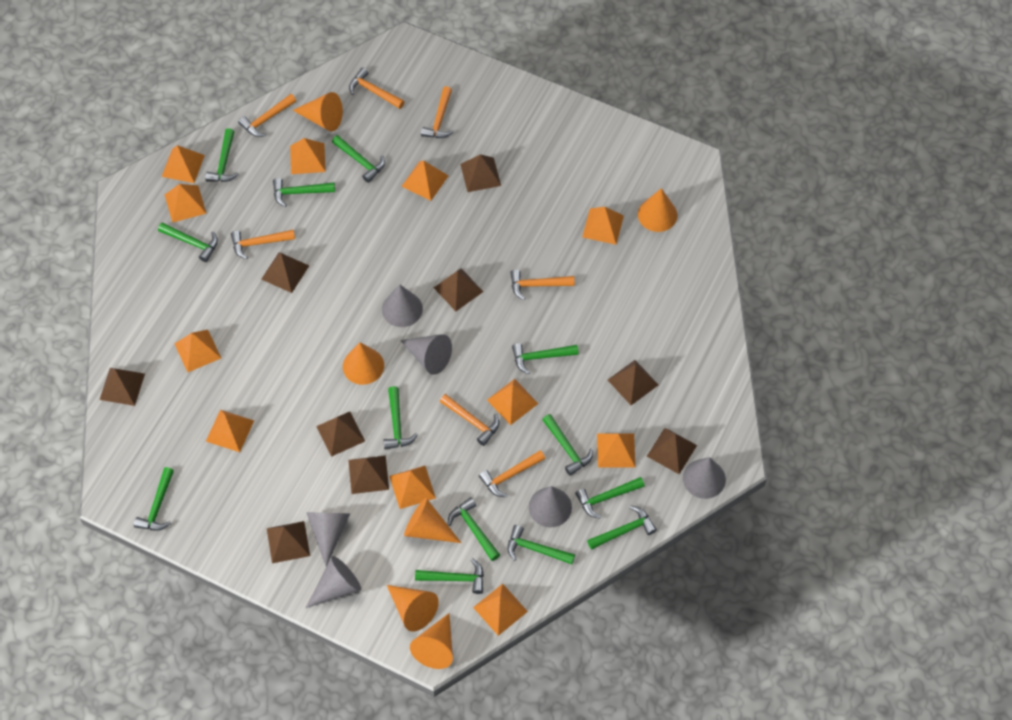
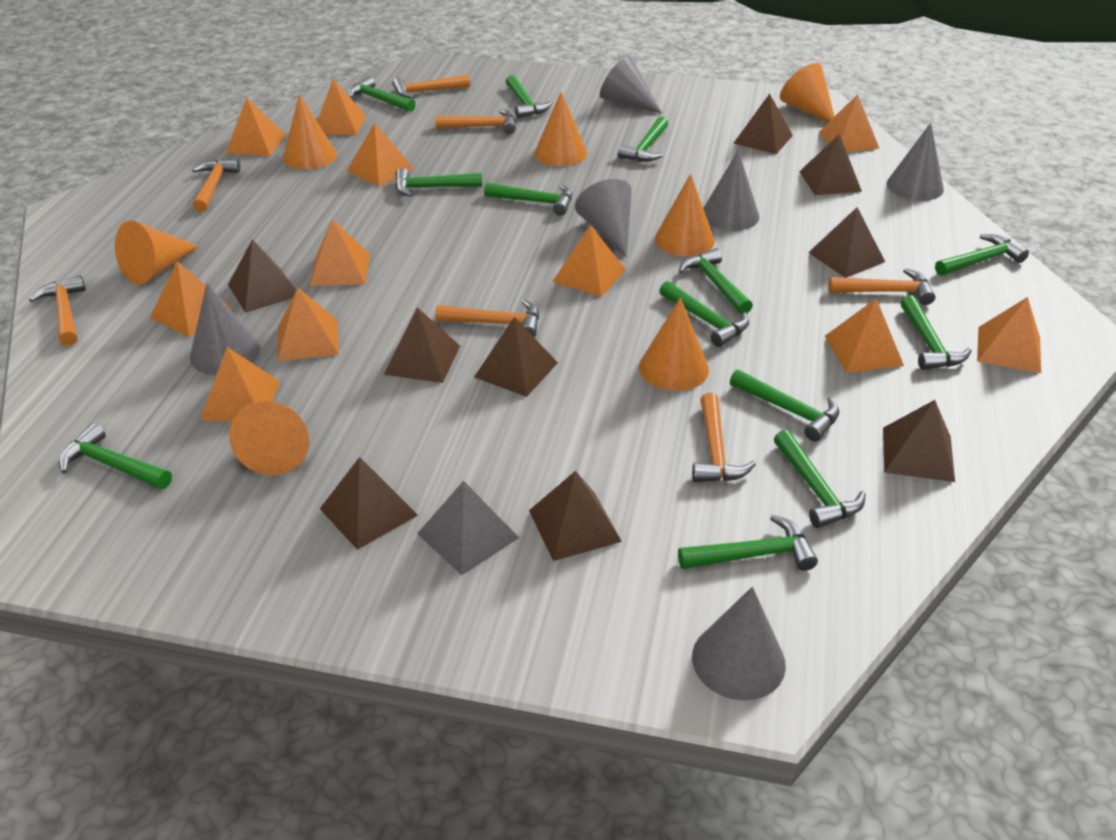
grey pyramid: 0 -> 1
orange cone: 6 -> 7

